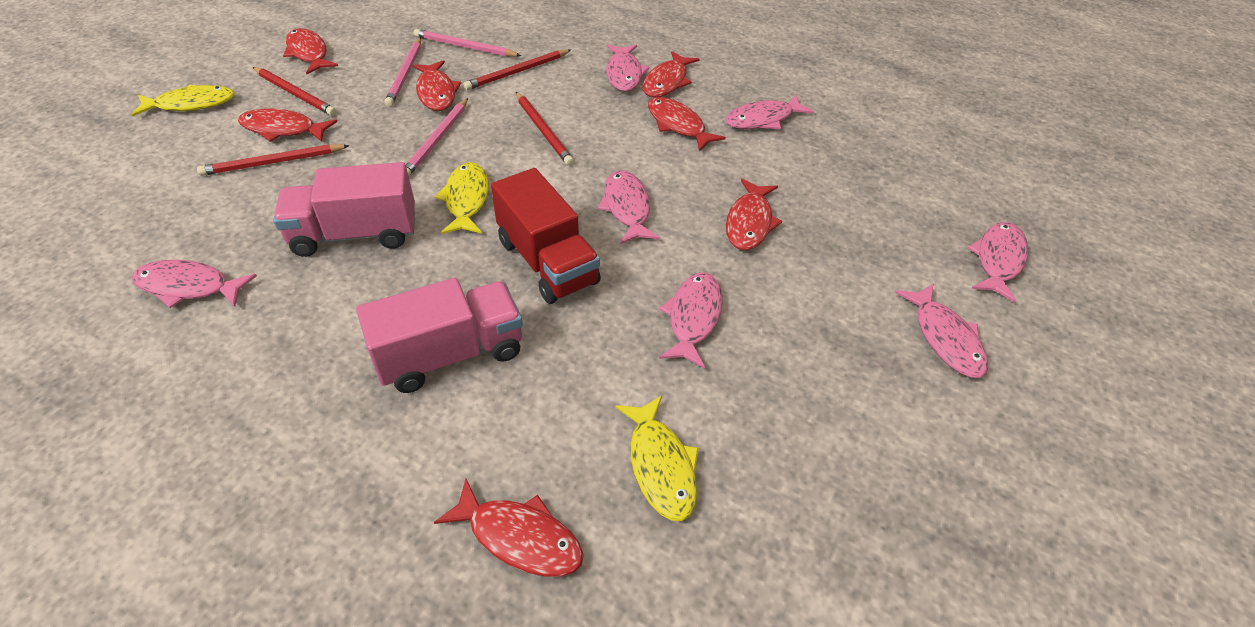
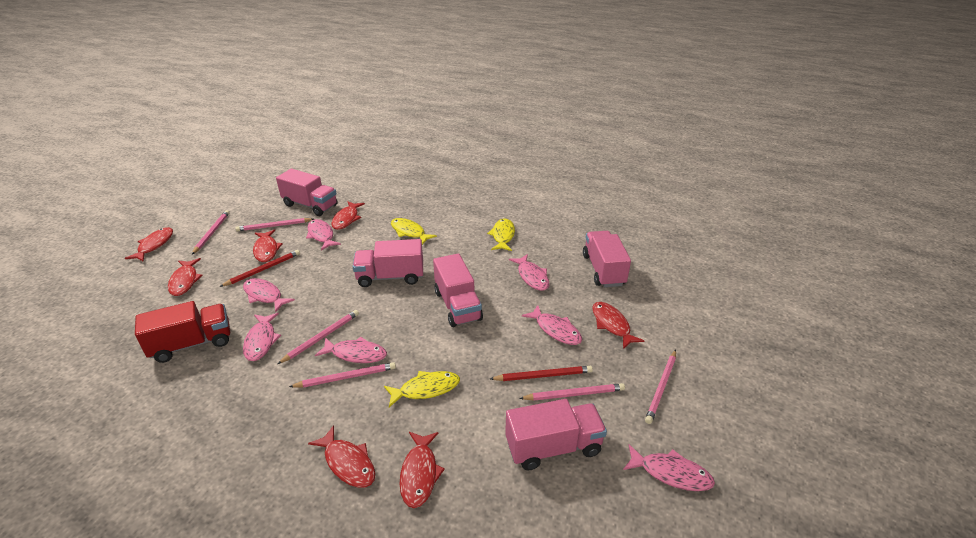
pink pencil: 3 -> 6
pink truck: 2 -> 5
red pencil: 4 -> 2

